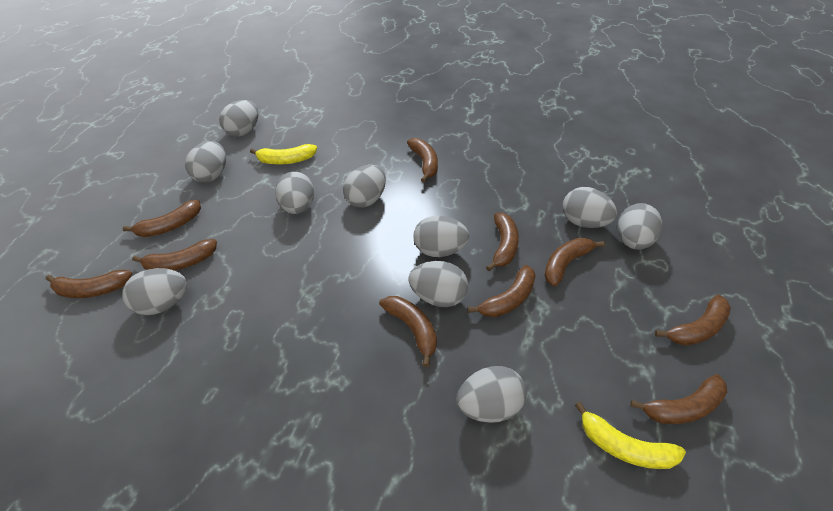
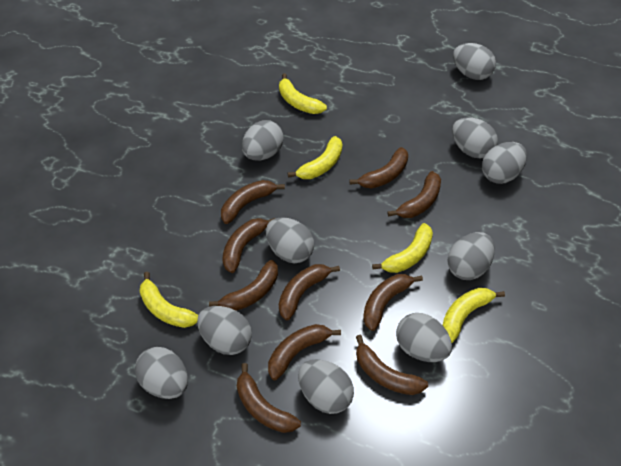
yellow banana: 2 -> 5

